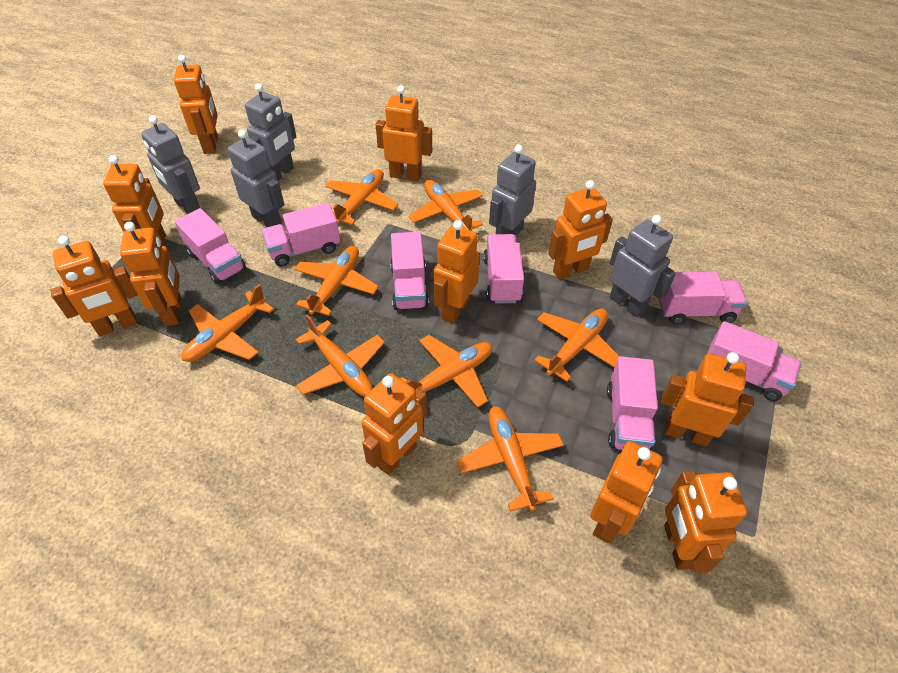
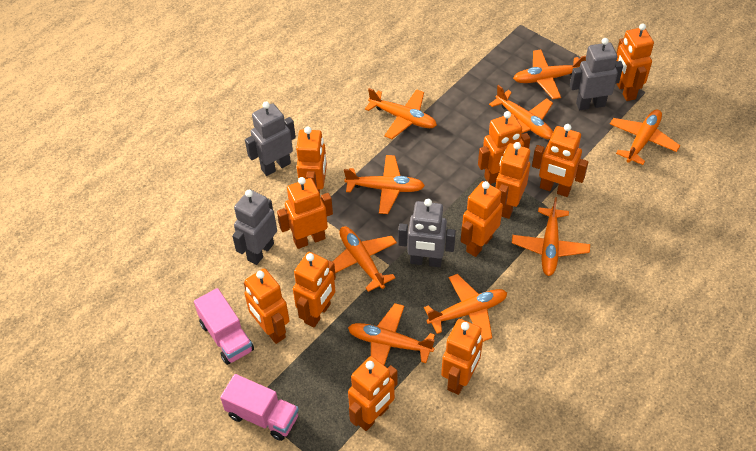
grey robot: 5 -> 4
orange plane: 8 -> 9
pink truck: 7 -> 2

